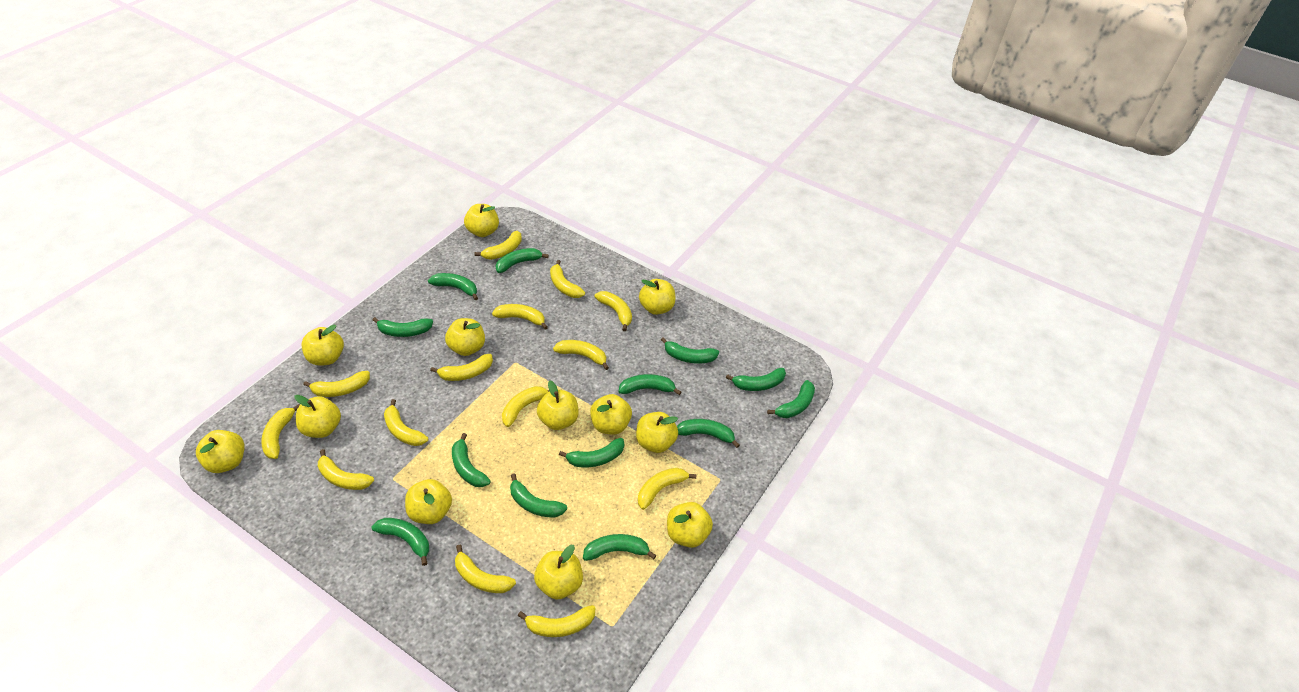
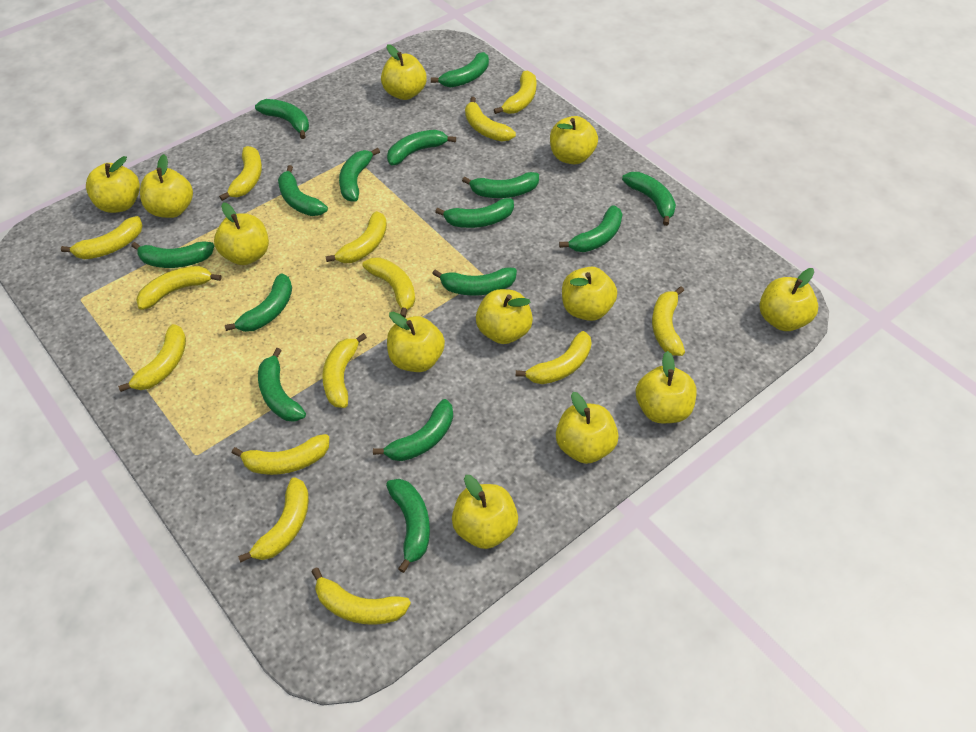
green banana: 13 -> 15

